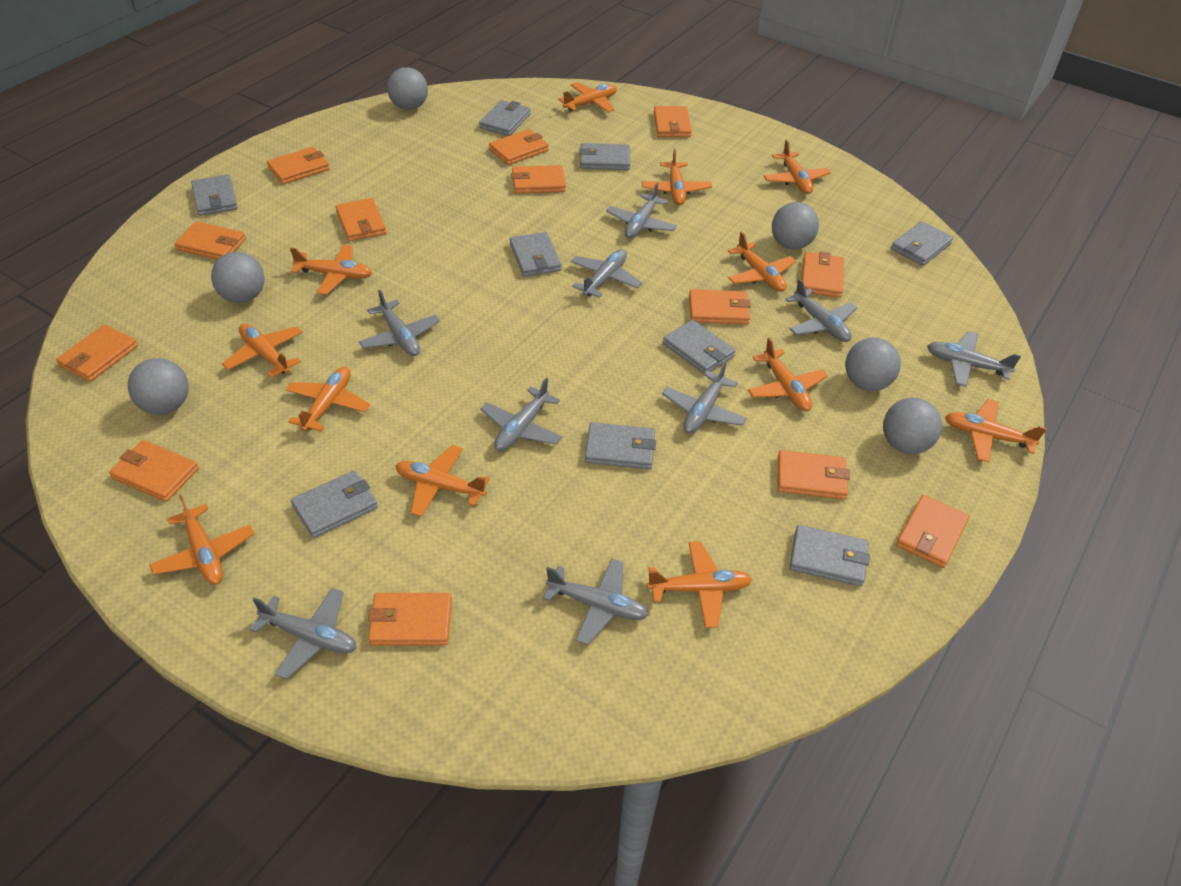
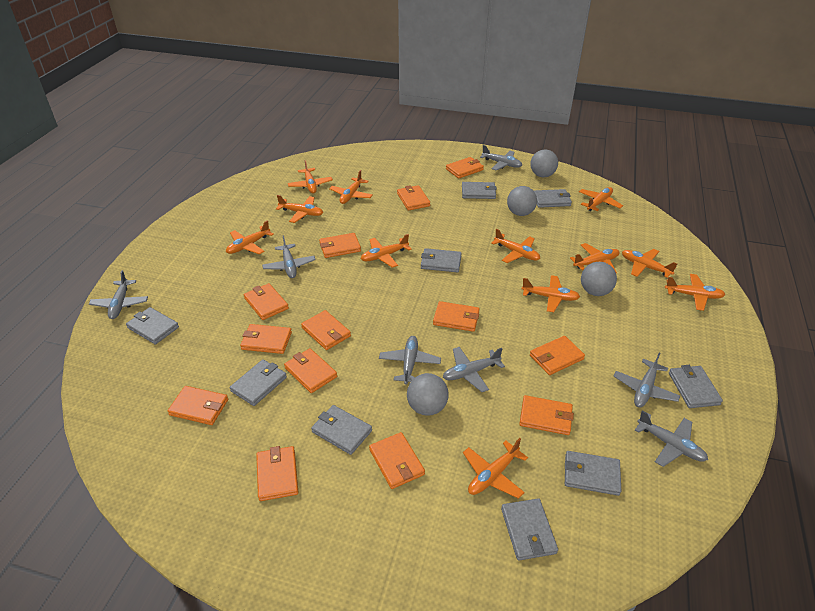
grey ball: 6 -> 4
grey plane: 9 -> 7

